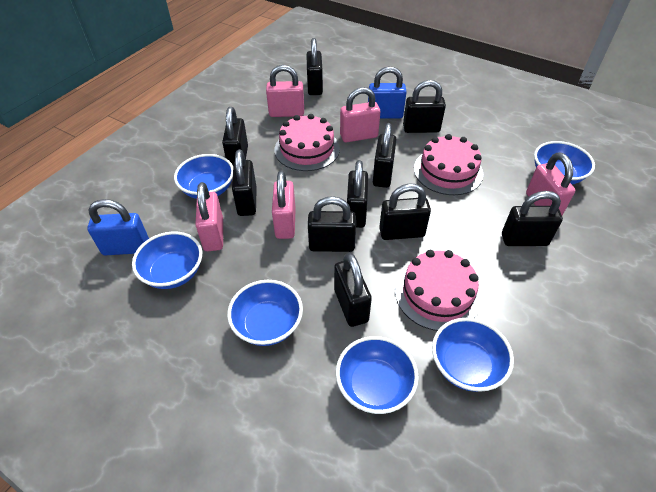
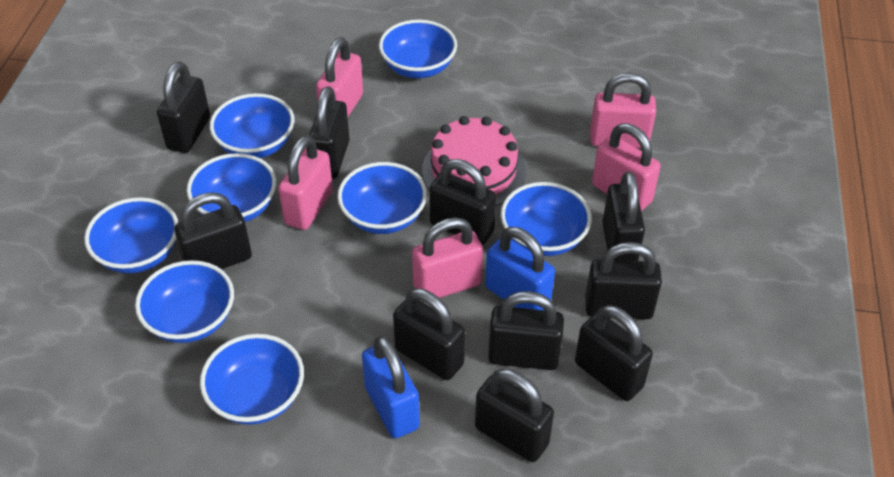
blue bowl: 6 -> 8
pink cake: 3 -> 1

